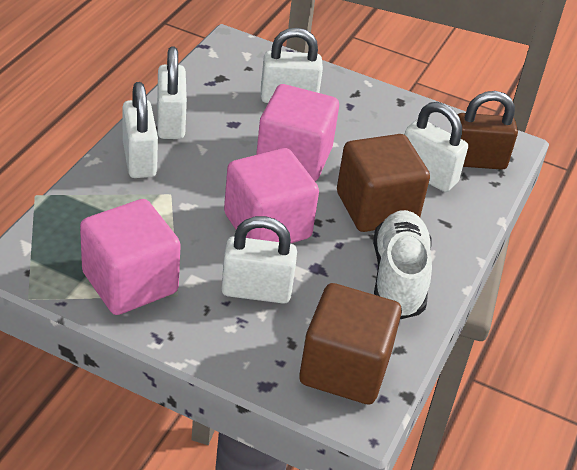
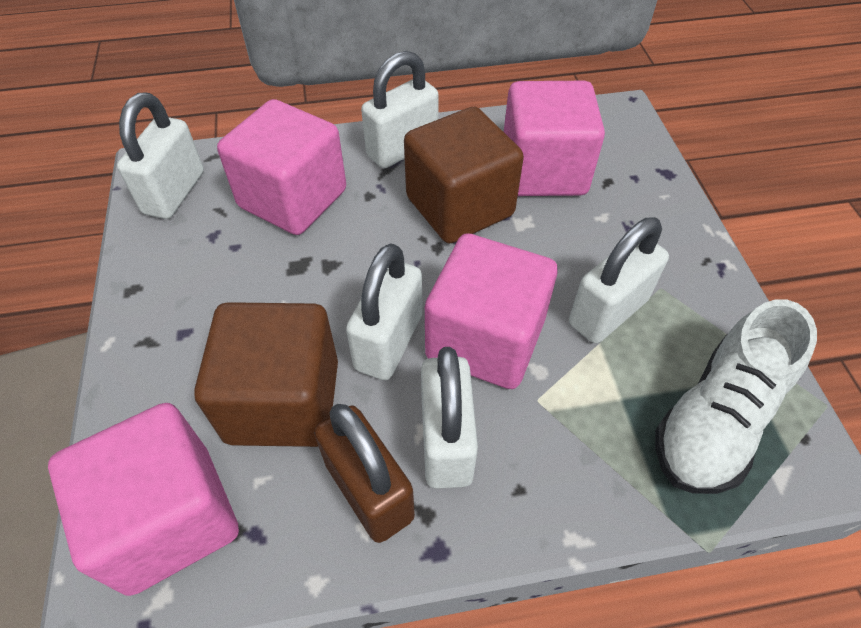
pink cube: 3 -> 4

